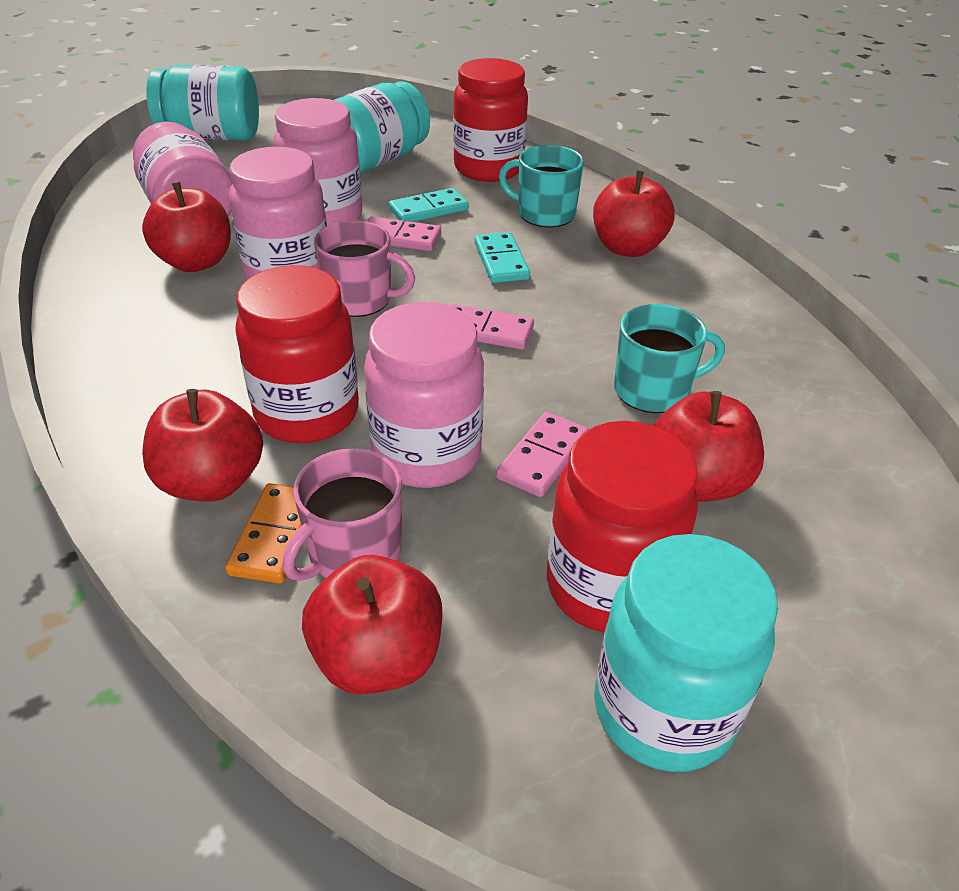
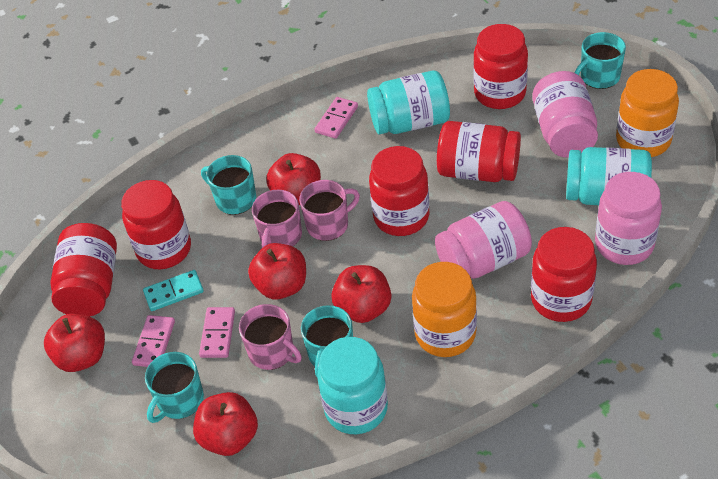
orange domino: 1 -> 0
orange jar: 0 -> 2
pink jar: 4 -> 3
pink mug: 2 -> 3
red jar: 3 -> 6
turquoise domino: 2 -> 1
turquoise mug: 2 -> 4

